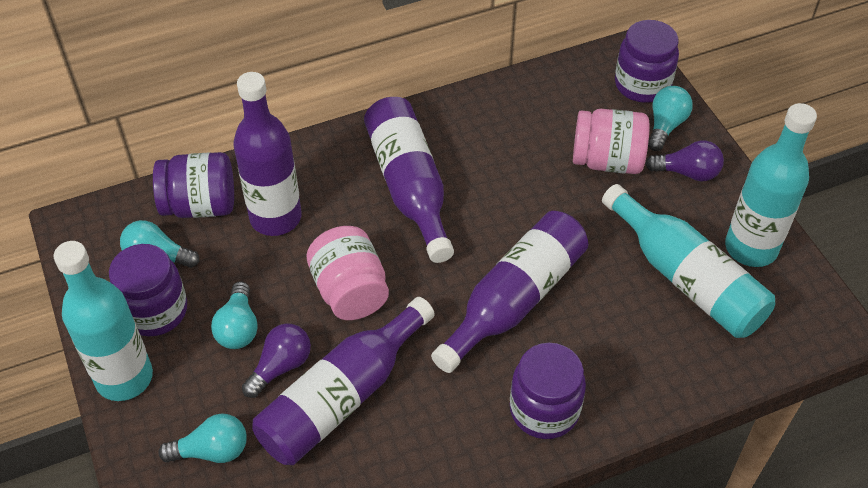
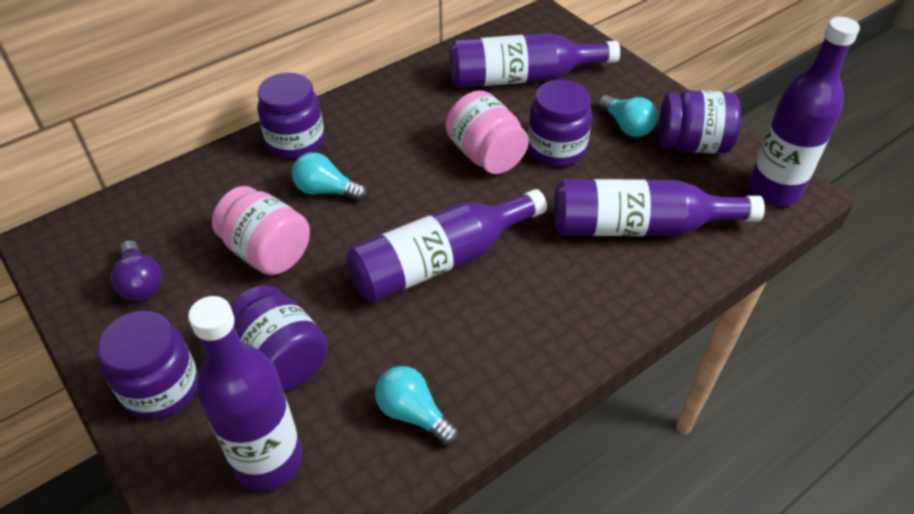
purple bottle: 4 -> 5
purple jar: 4 -> 5
purple light bulb: 2 -> 1
turquoise bottle: 3 -> 0
turquoise light bulb: 4 -> 3

